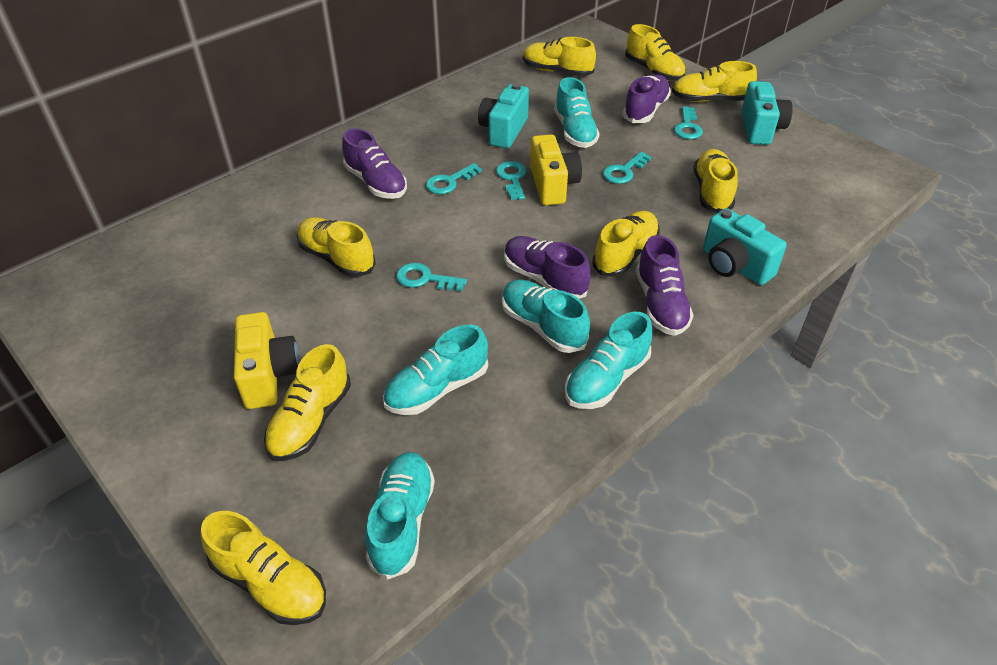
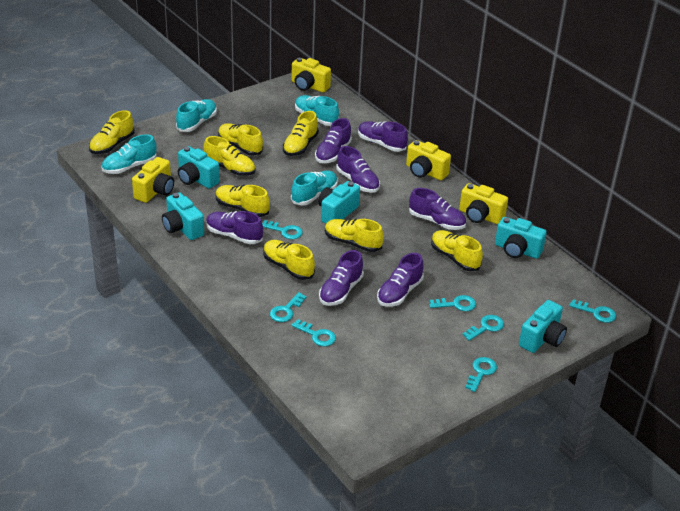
purple shoe: 4 -> 7
turquoise camera: 3 -> 5
turquoise key: 5 -> 7
turquoise shoe: 5 -> 4
yellow camera: 2 -> 4

